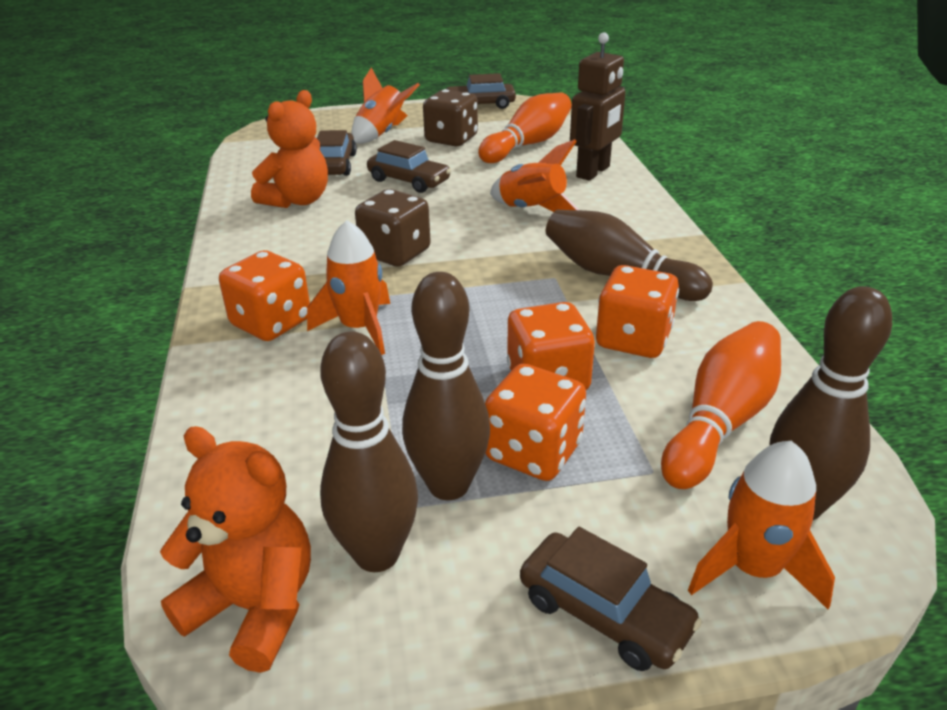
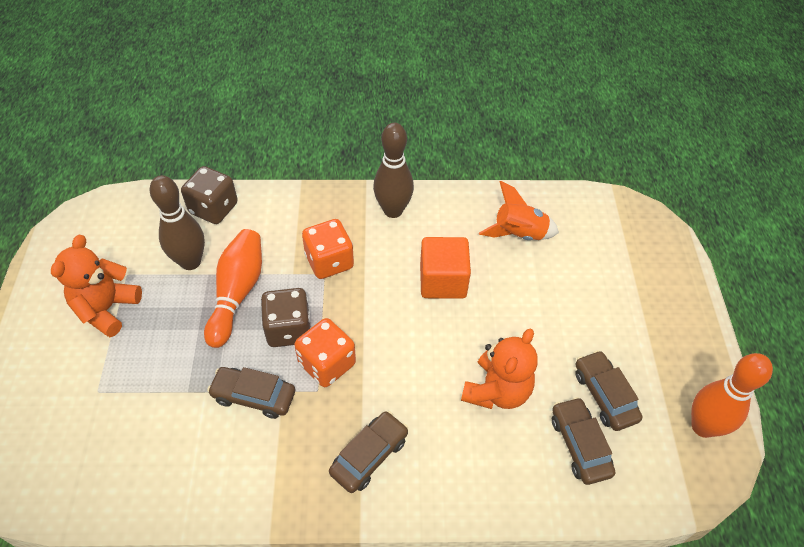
brown bowling pin: 4 -> 2
brown robot: 1 -> 0
orange cube: 0 -> 1
orange dice: 4 -> 2
orange rocket: 4 -> 1

